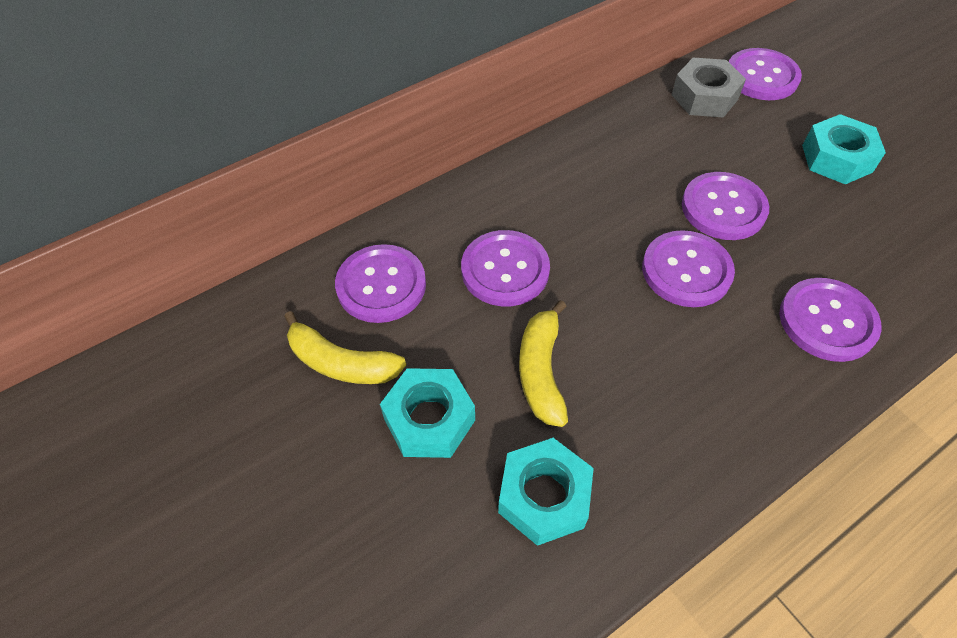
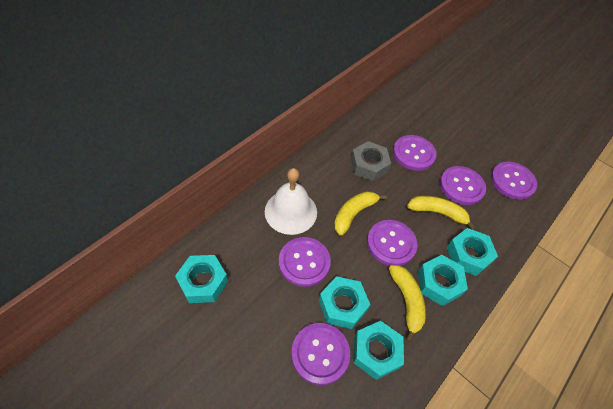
turquoise nut: 3 -> 5
white bell: 0 -> 1
yellow banana: 2 -> 3

